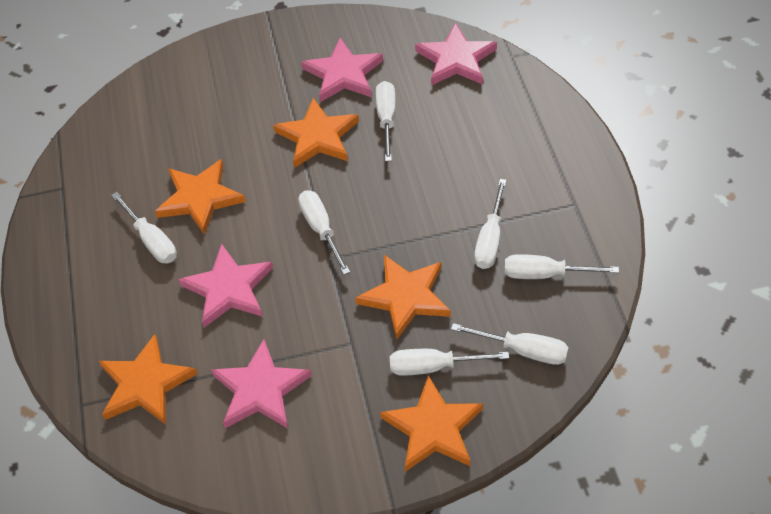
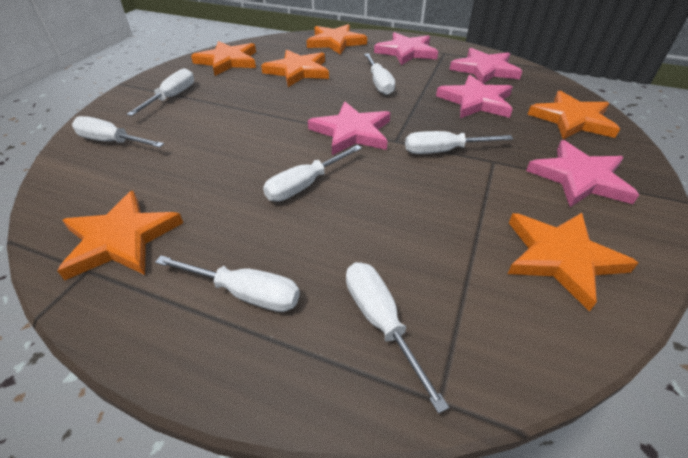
orange star: 5 -> 6
pink star: 4 -> 5

